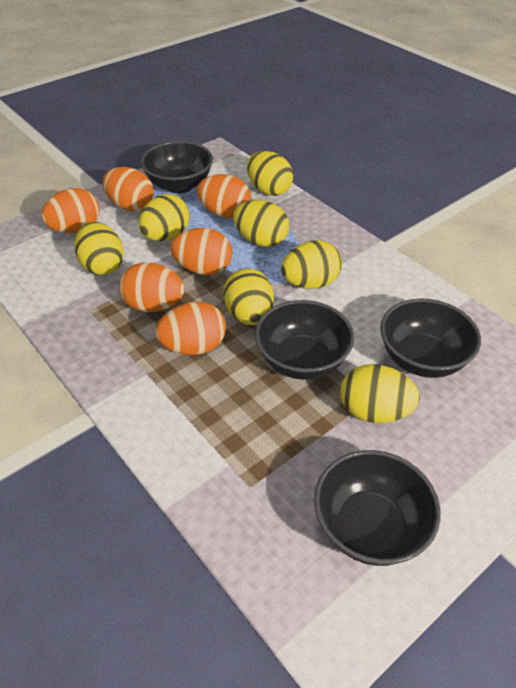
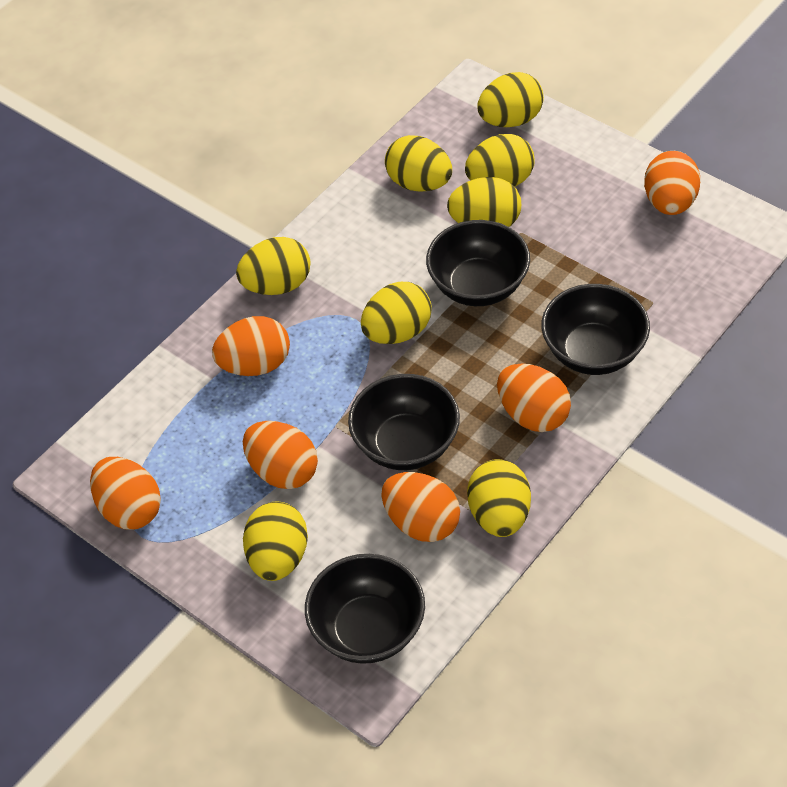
yellow egg: 7 -> 8

